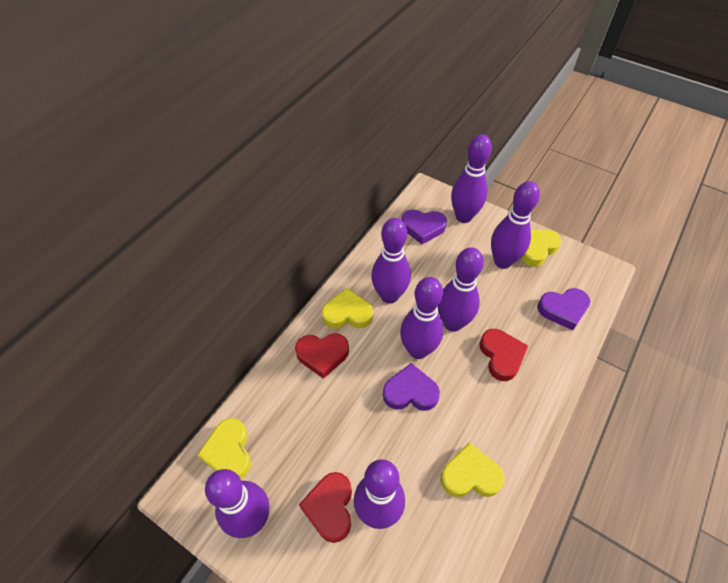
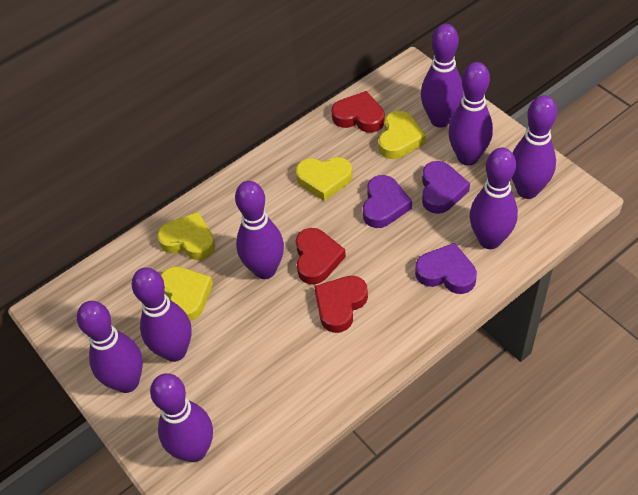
purple bowling pin: 7 -> 8

